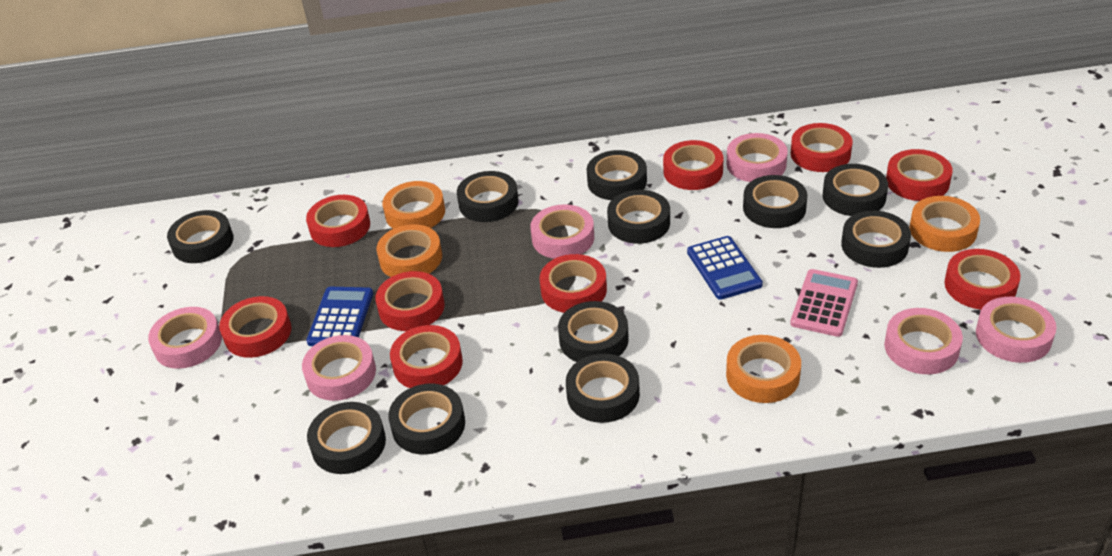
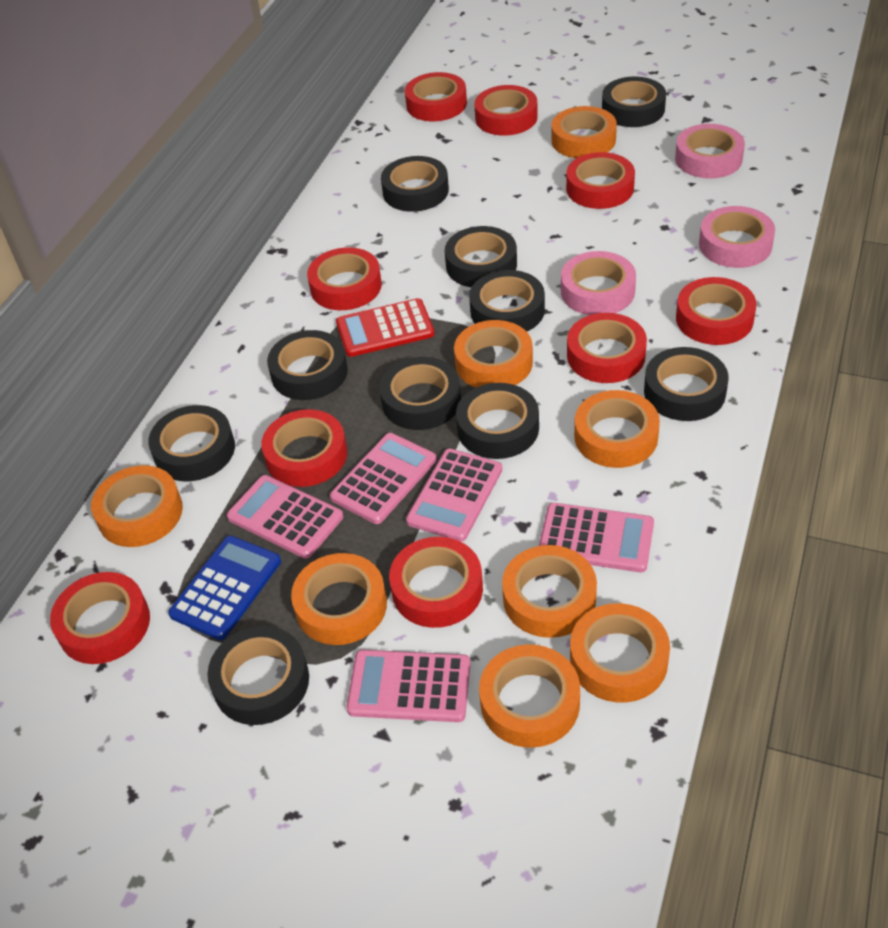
black tape: 11 -> 10
blue calculator: 2 -> 1
orange tape: 4 -> 8
pink calculator: 1 -> 5
pink tape: 6 -> 3
red calculator: 0 -> 1

